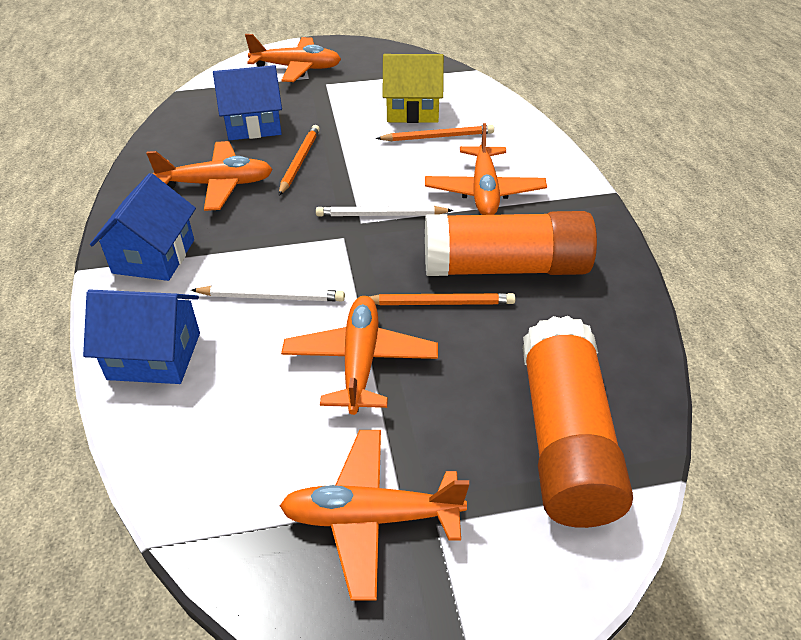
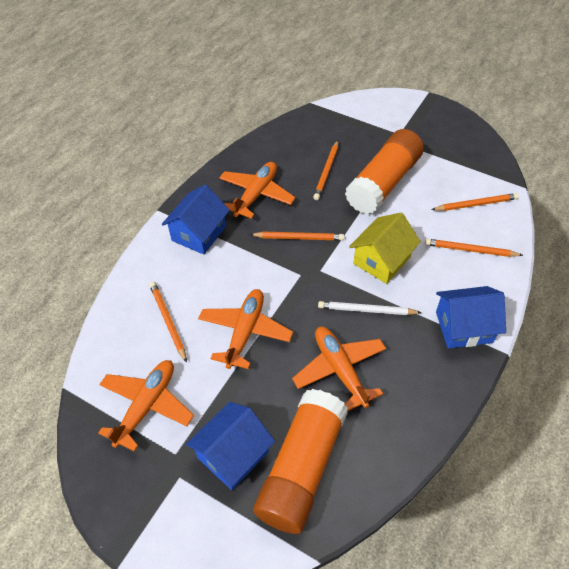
orange pencil: 3 -> 5
orange plane: 5 -> 4
white pencil: 2 -> 1

